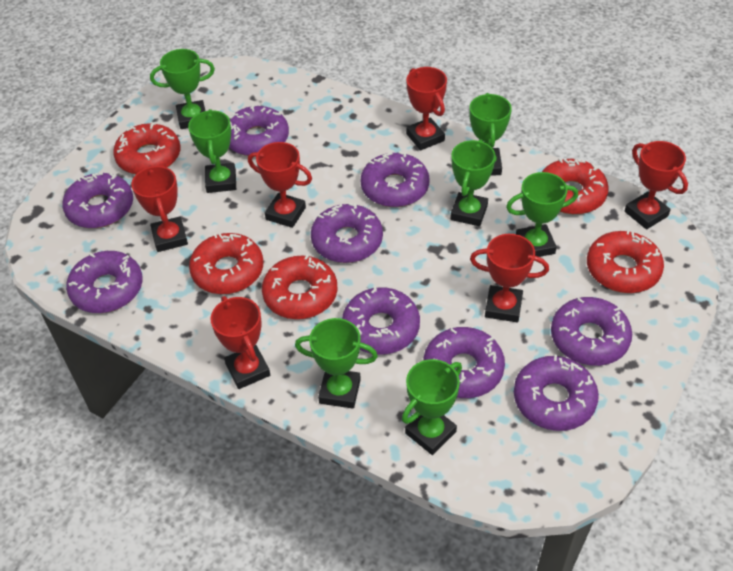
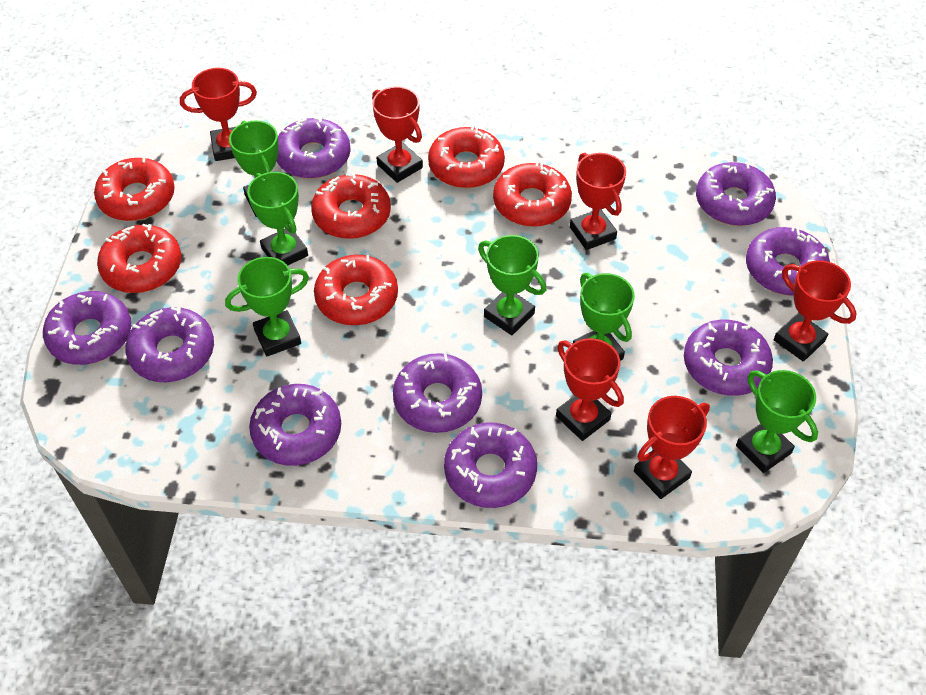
green trophy: 7 -> 6
red donut: 5 -> 6

